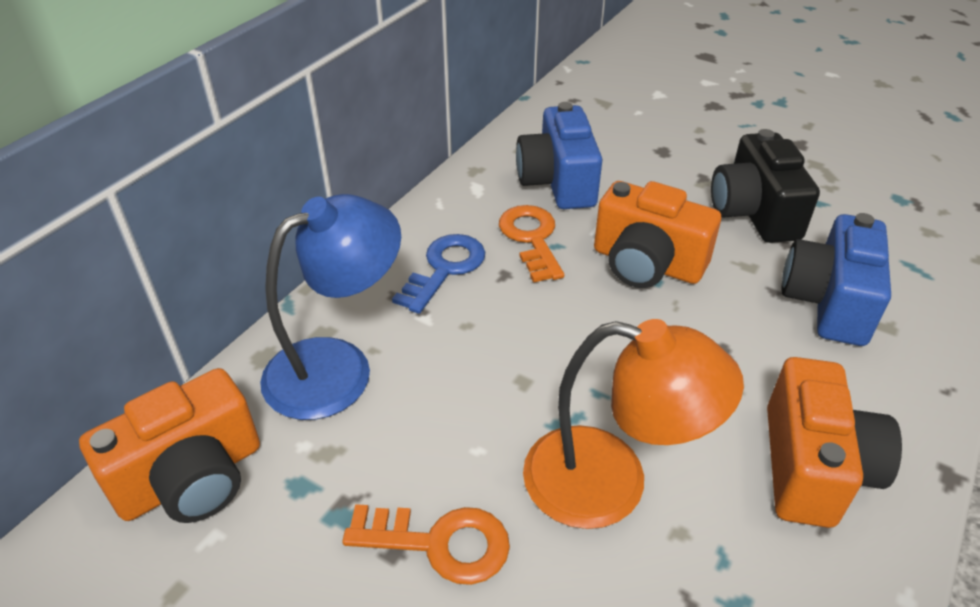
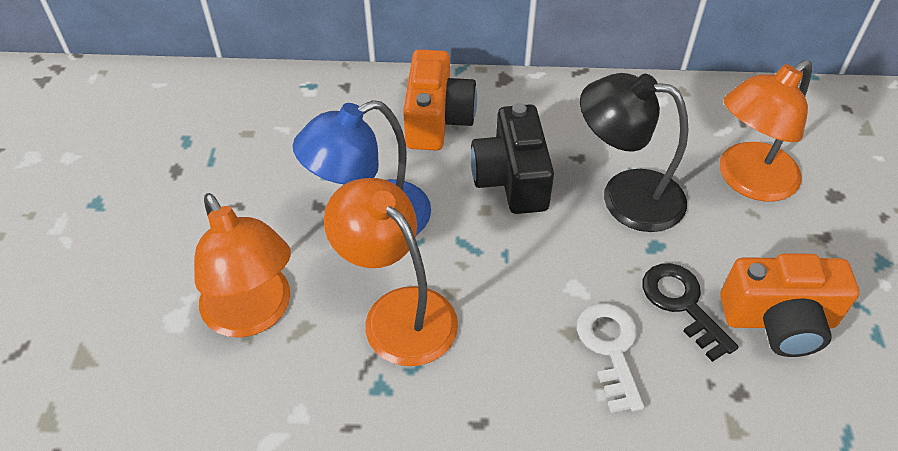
black key: 0 -> 1
black lamp: 0 -> 1
blue camera: 2 -> 0
blue key: 1 -> 0
orange camera: 3 -> 2
orange key: 2 -> 0
orange lamp: 1 -> 3
white key: 0 -> 1

